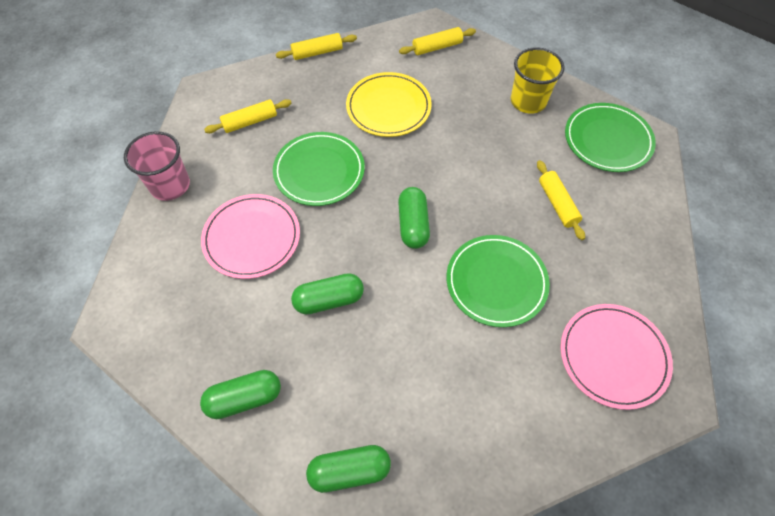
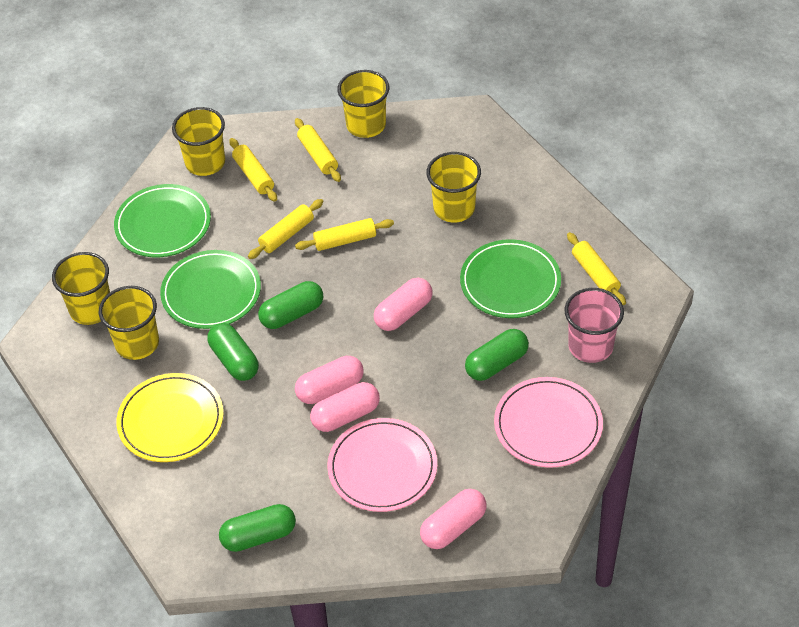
pink capsule: 0 -> 4
yellow cup: 1 -> 5
yellow rolling pin: 4 -> 5

